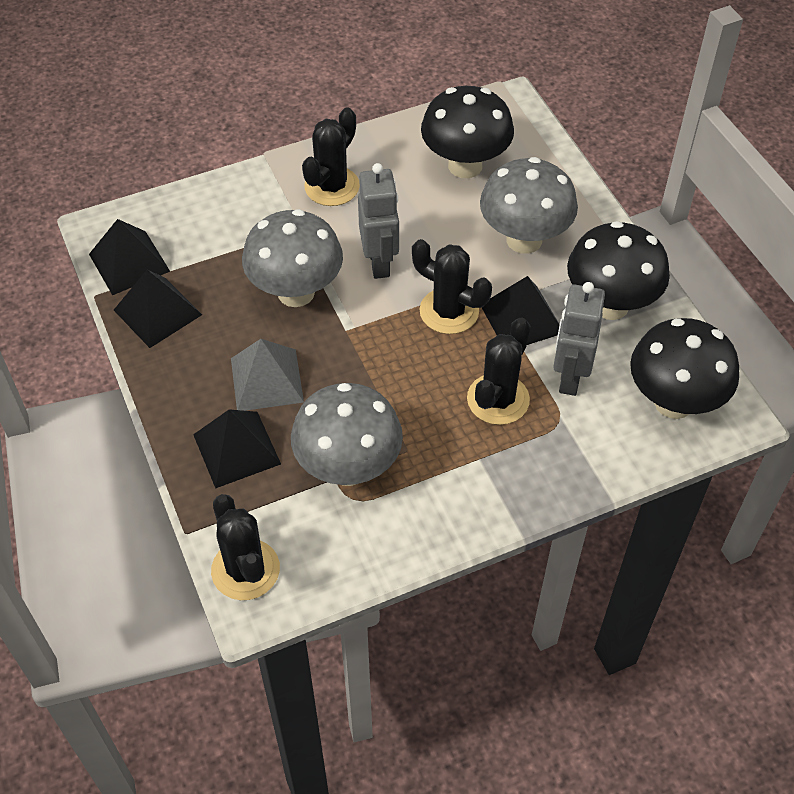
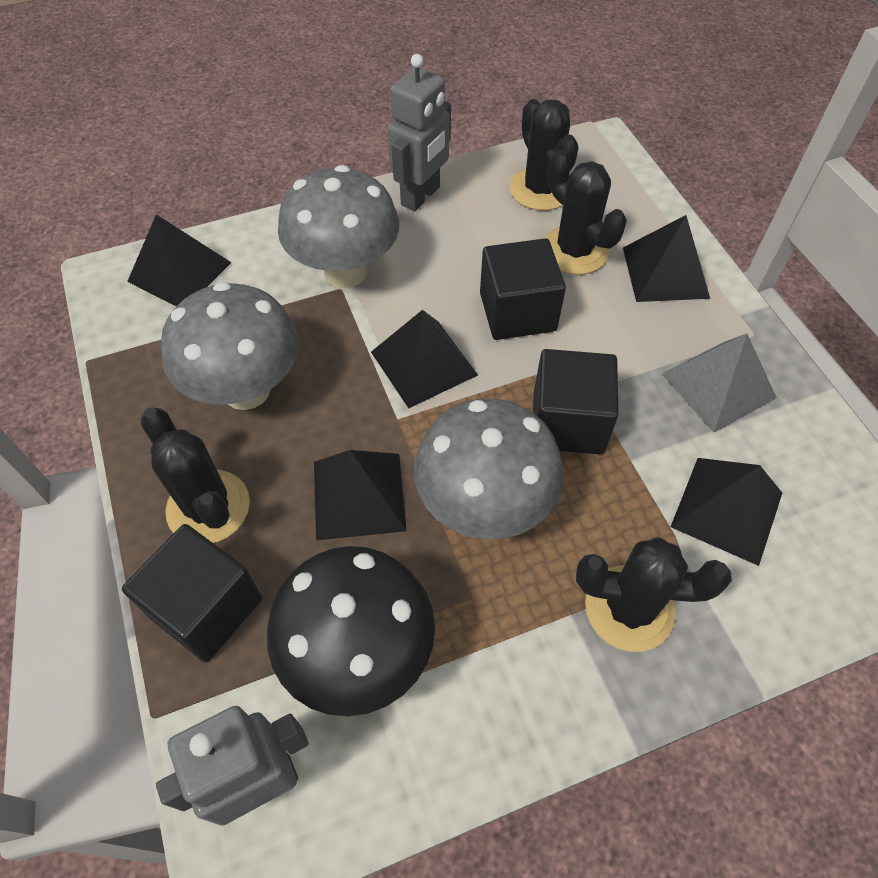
black cube: 0 -> 3
black mushroom: 3 -> 1
black pyramid: 4 -> 5

